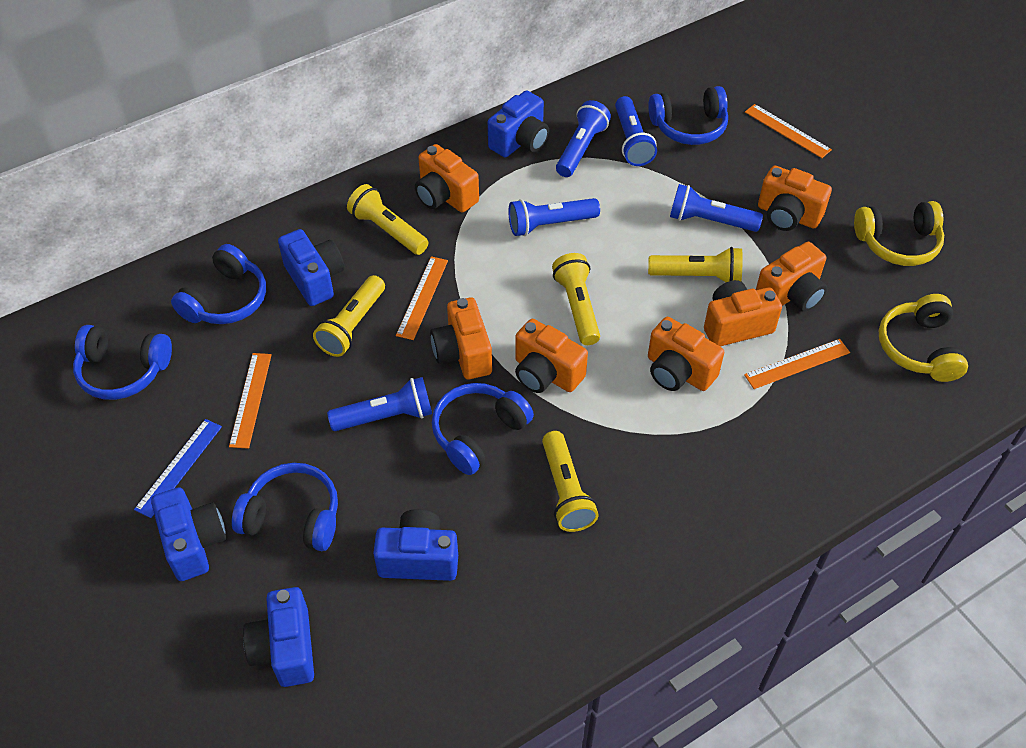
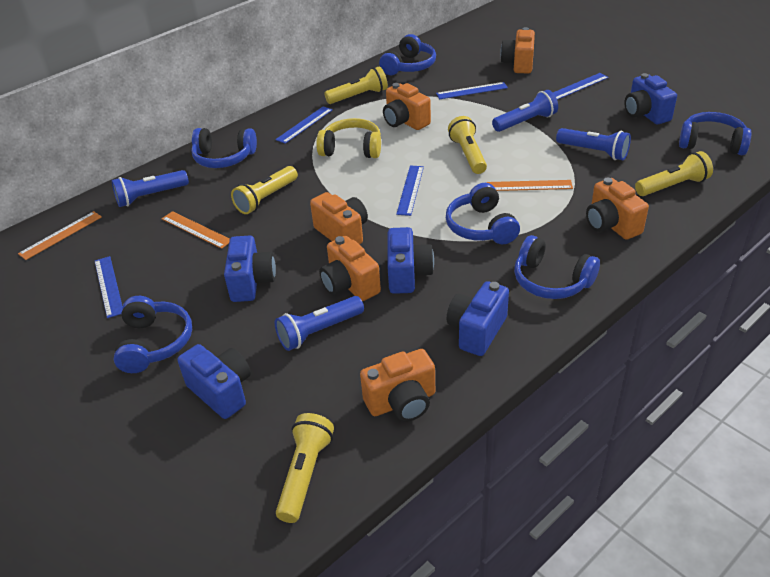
blue flashlight: 5 -> 4
blue headphones: 5 -> 6
blue ruler: 1 -> 5
orange camera: 7 -> 6
orange ruler: 4 -> 3
yellow headphones: 2 -> 1

